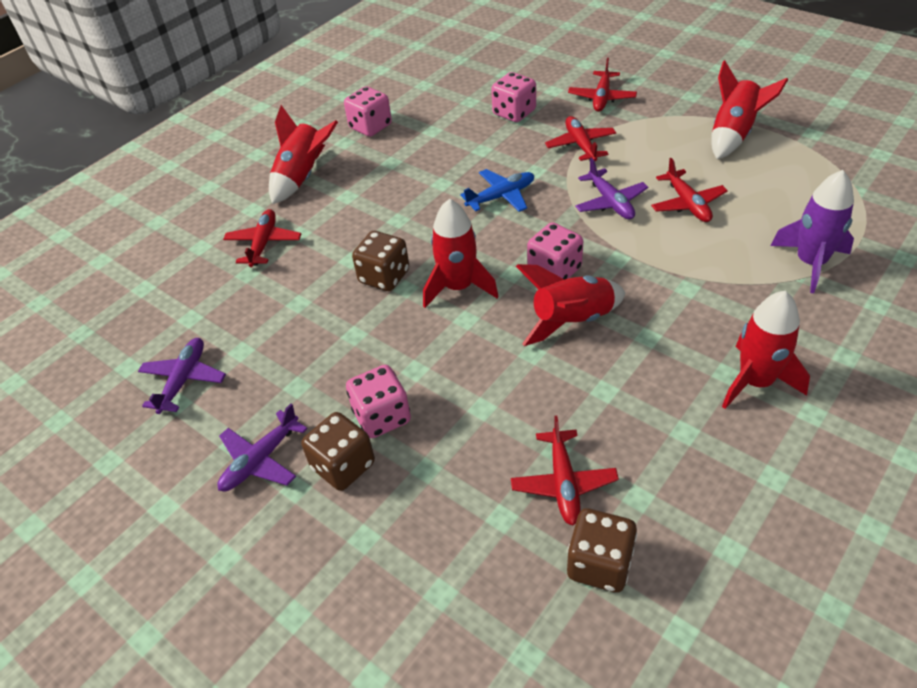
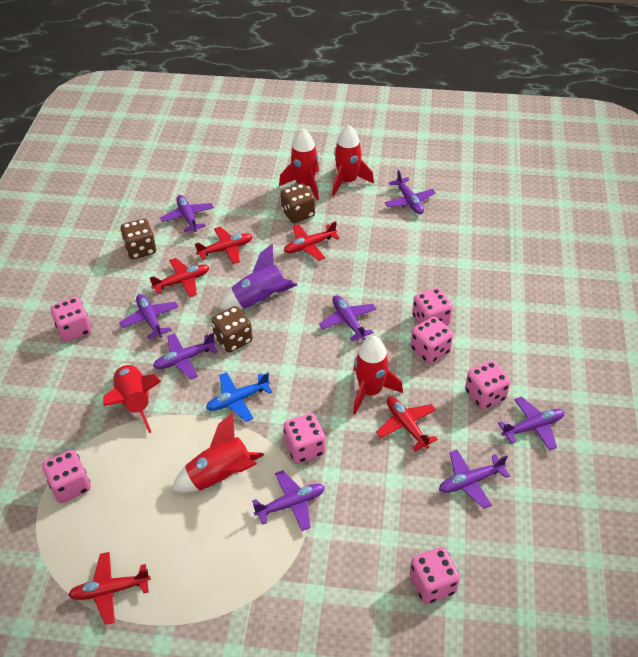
pink dice: 4 -> 7
purple plane: 3 -> 8

